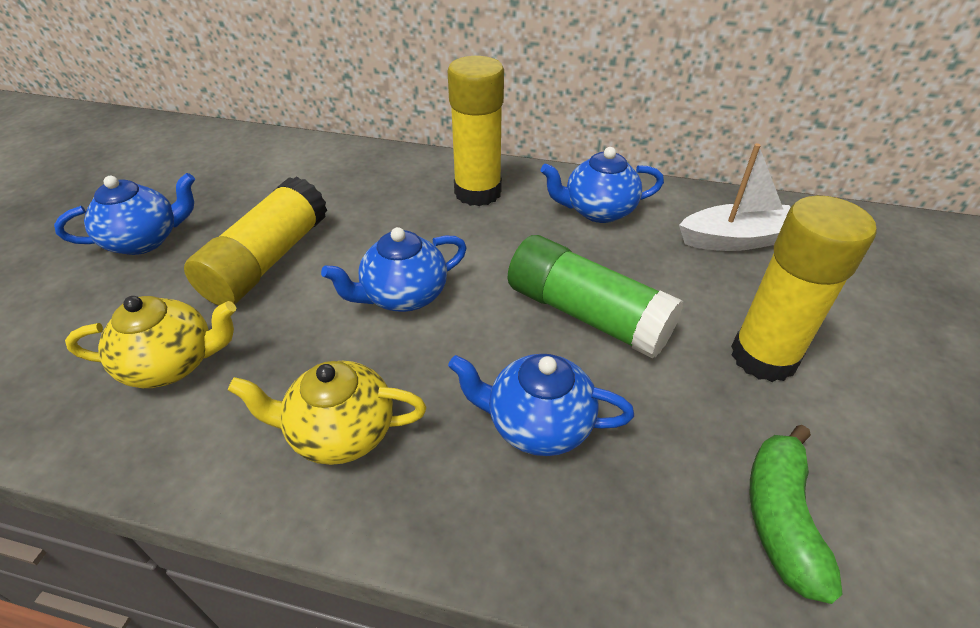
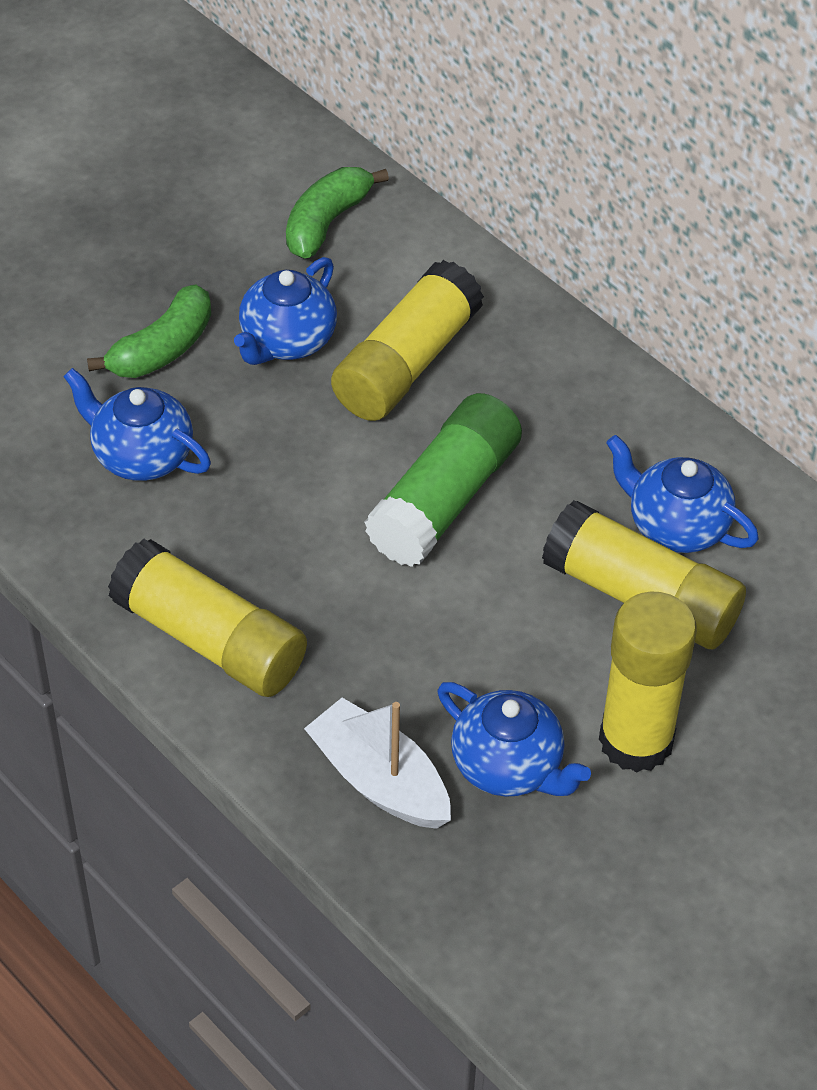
green banana: 1 -> 2
yellow glue stick: 3 -> 4
yellow teapot: 2 -> 0

